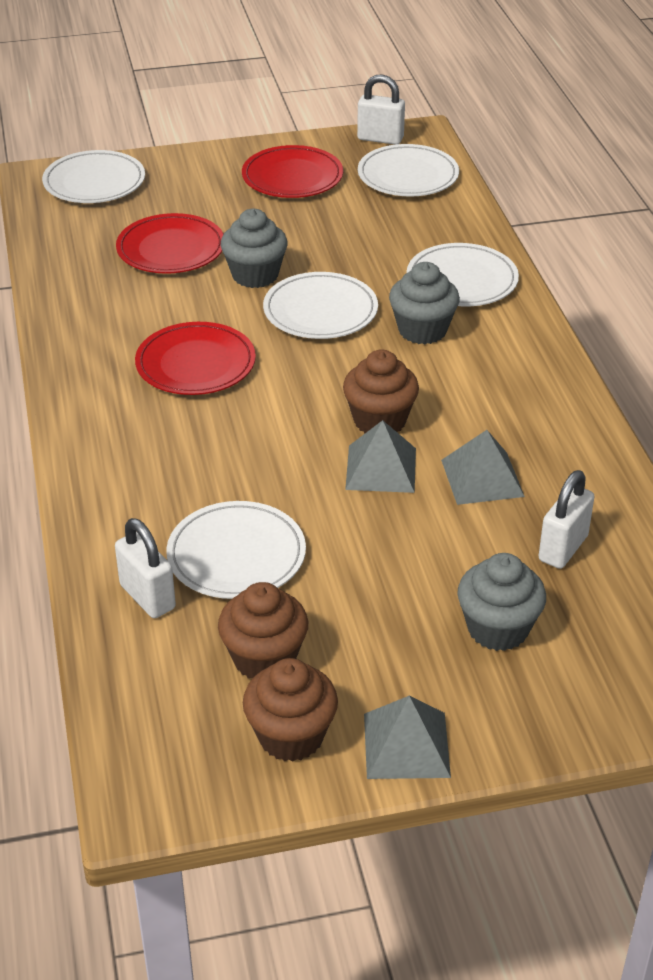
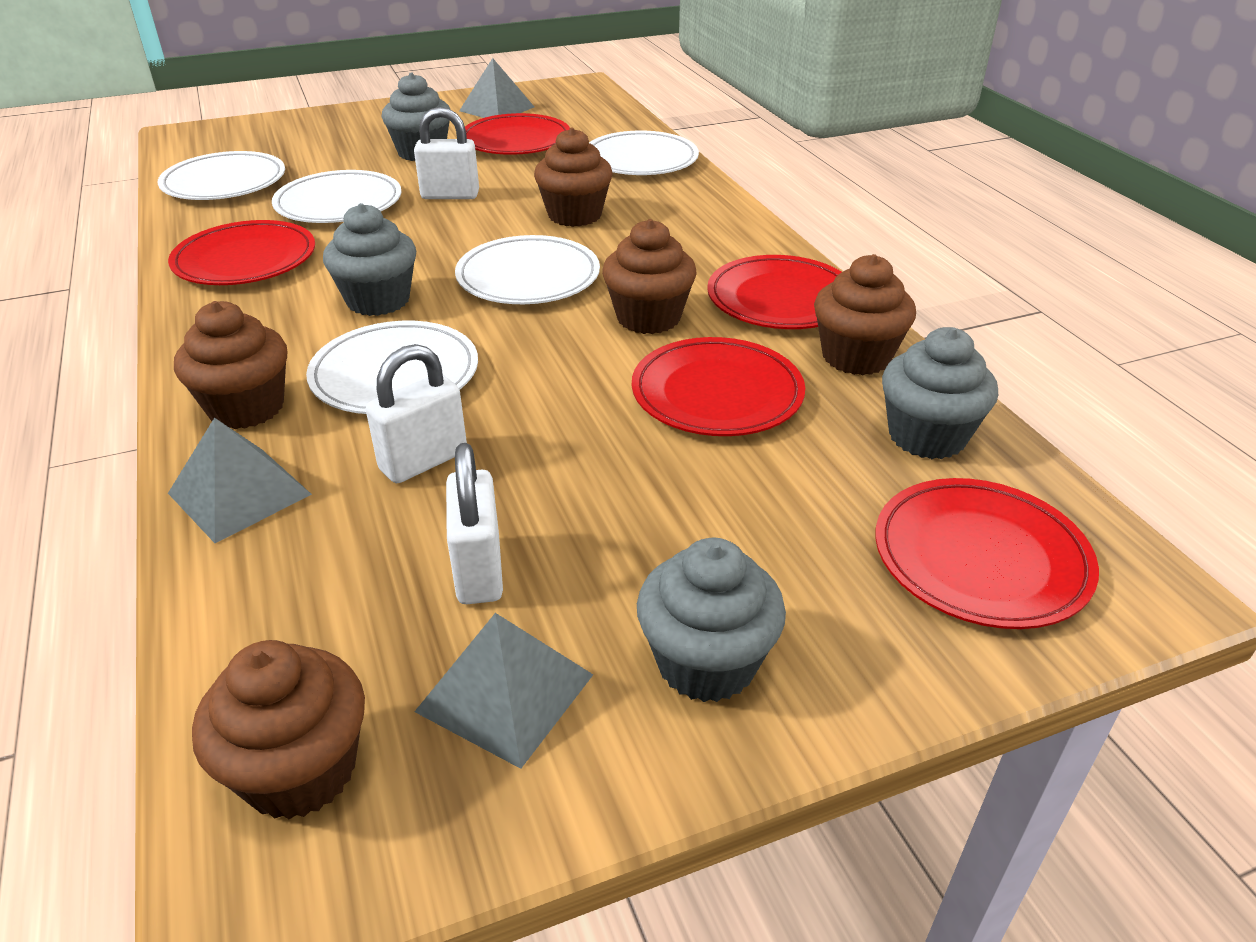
brown cupcake: 3 -> 5
grey cupcake: 3 -> 4
red plate: 3 -> 5

